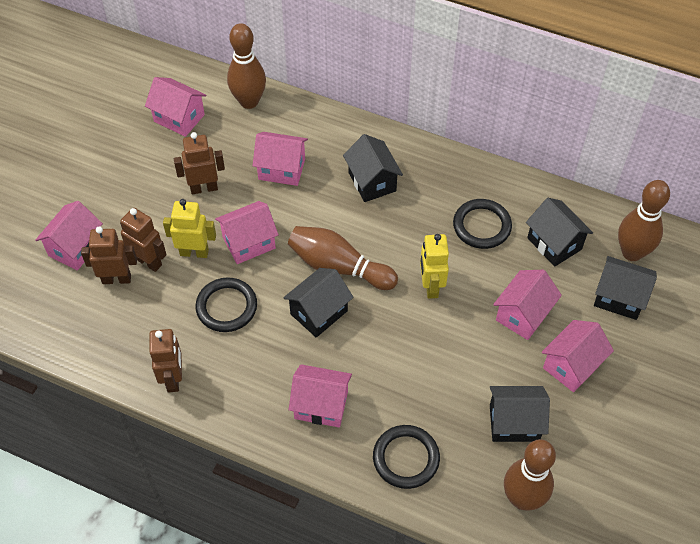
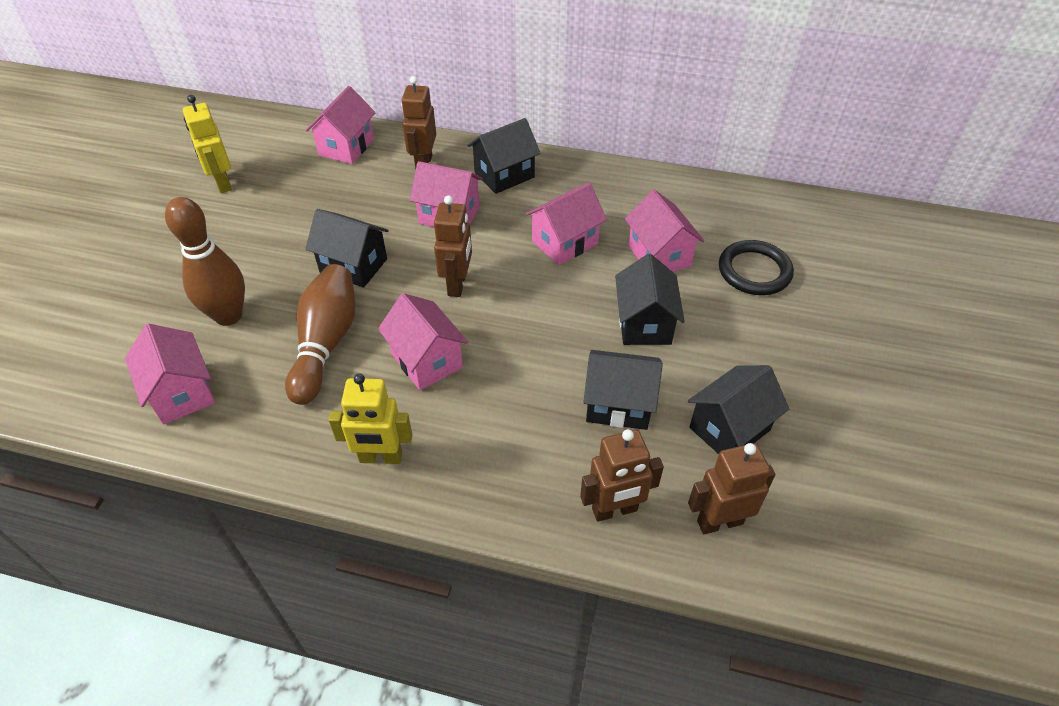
black ring: 3 -> 1
brown bowling pin: 4 -> 2
pink house: 7 -> 6

